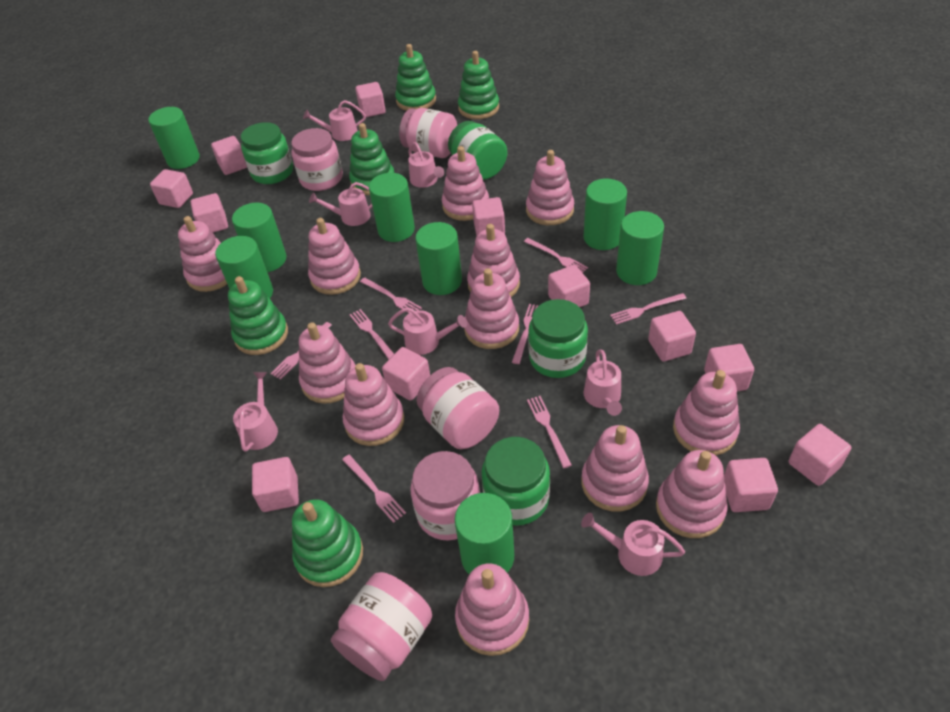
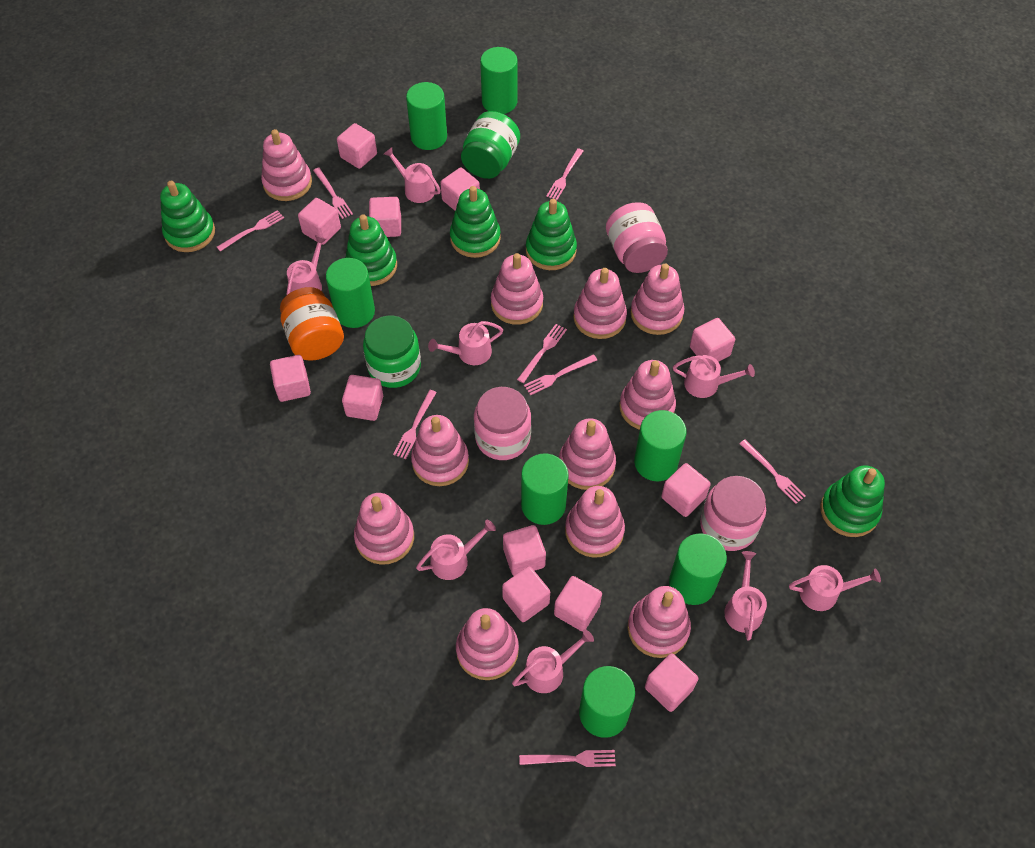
green cylinder: 8 -> 7
green jar: 4 -> 2
orange jar: 0 -> 1
pink jar: 5 -> 3
pink stacking toy: 12 -> 11
pink watering can: 7 -> 8

